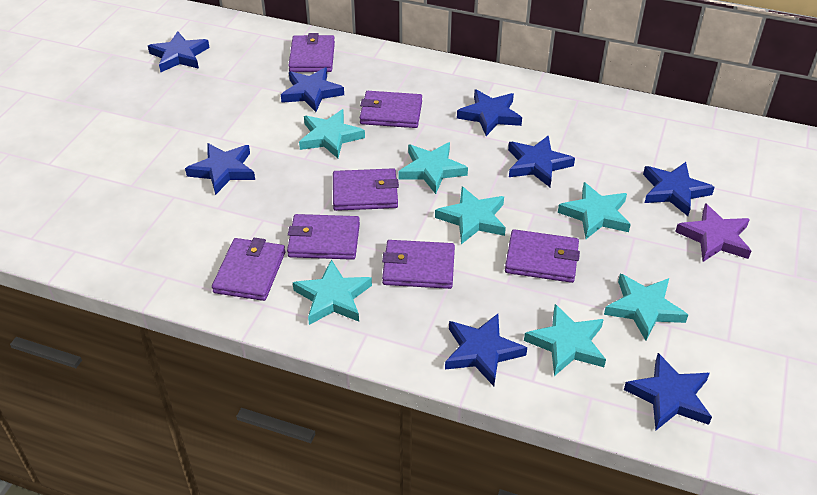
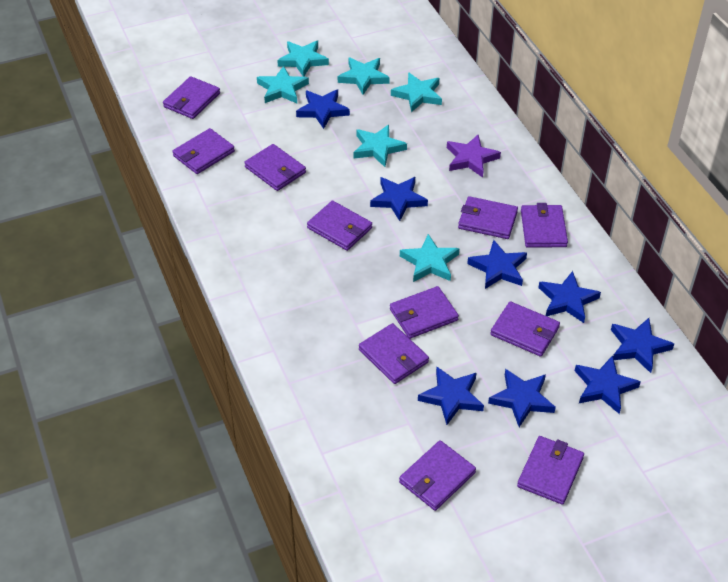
purple wallet: 7 -> 11
turquoise star: 7 -> 6

